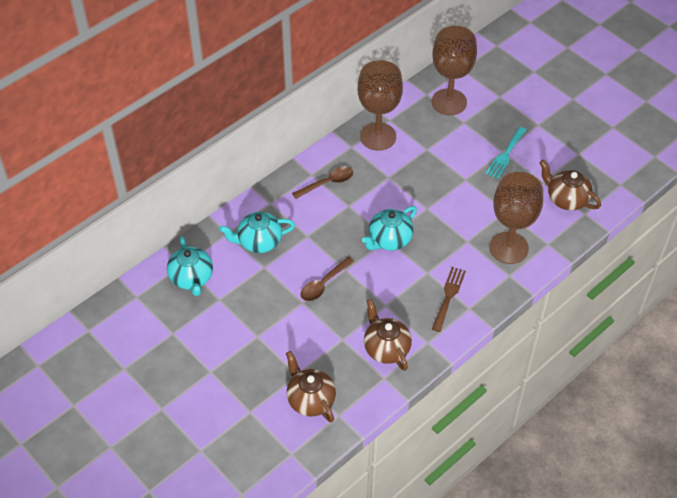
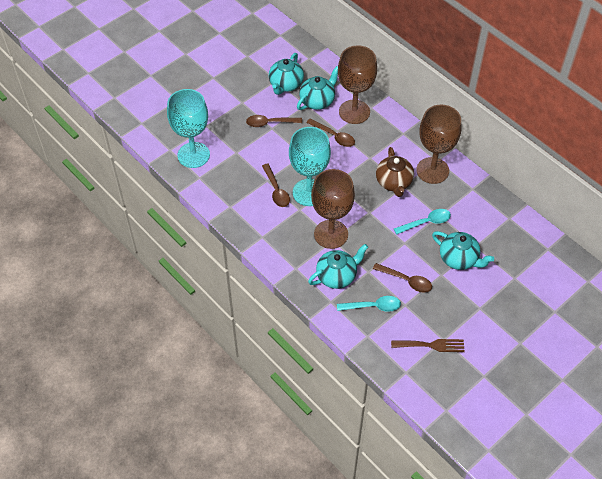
brown spoon: 2 -> 4
brown teapot: 3 -> 1
turquoise fork: 1 -> 0
turquoise goblet: 0 -> 2
turquoise spoon: 0 -> 2
turquoise teapot: 3 -> 4

